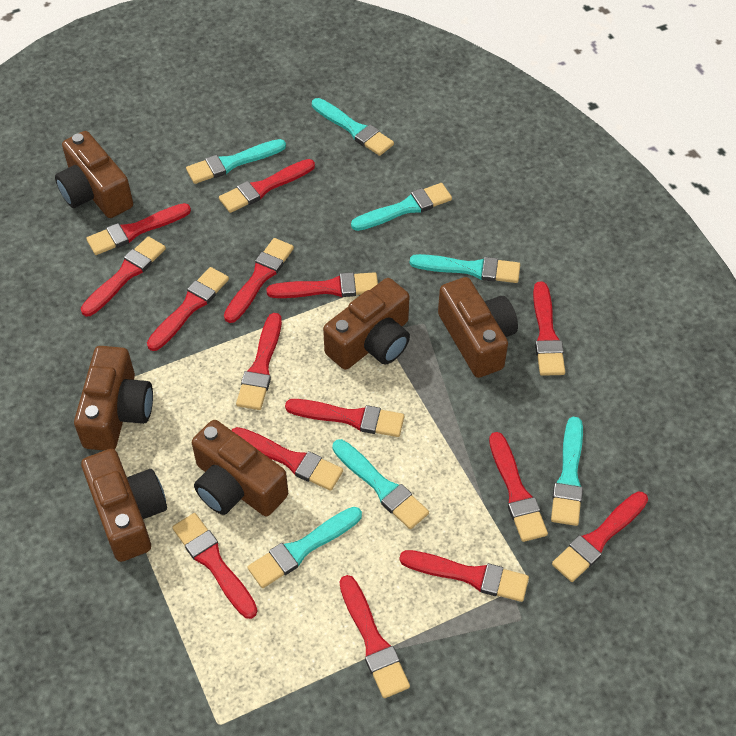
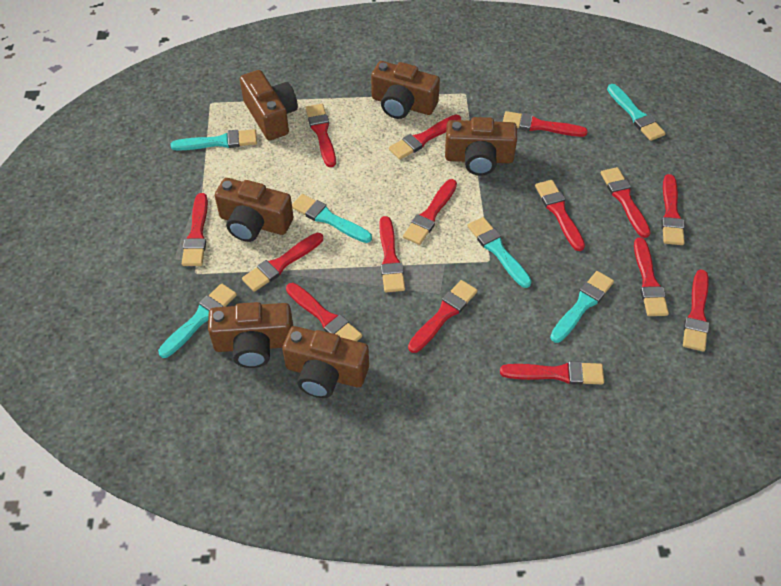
turquoise brush: 7 -> 6

